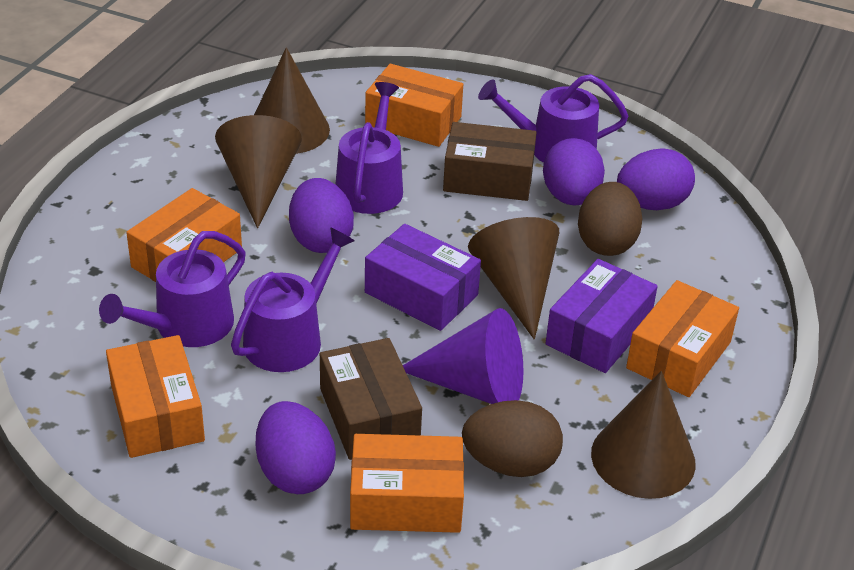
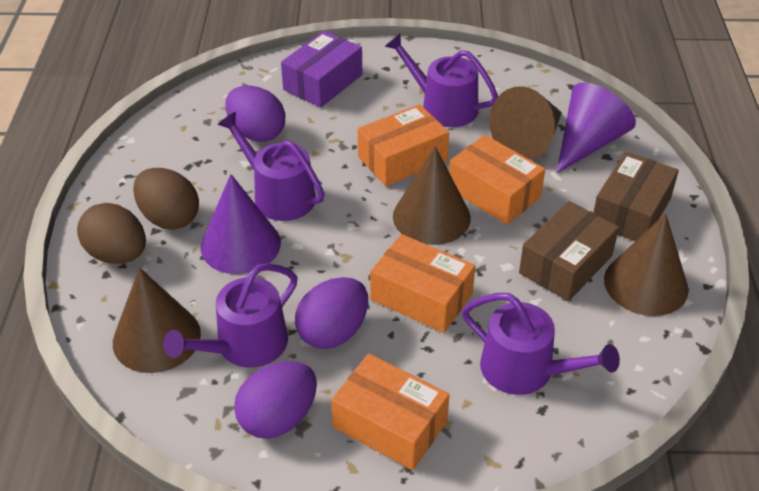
orange box: 5 -> 4
purple box: 2 -> 1
purple cone: 1 -> 2
purple egg: 4 -> 3

